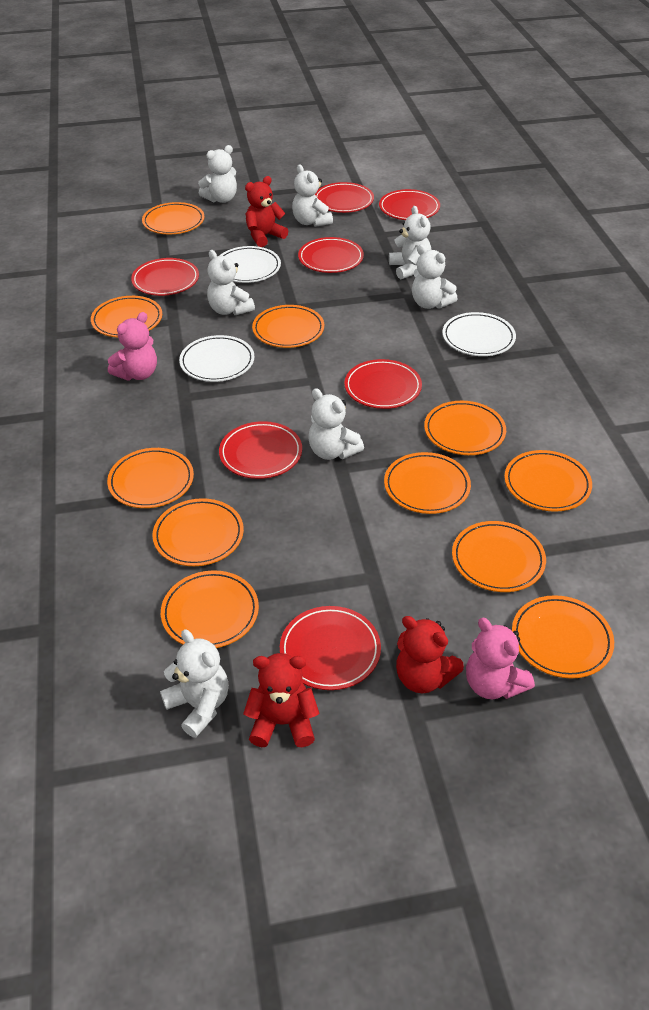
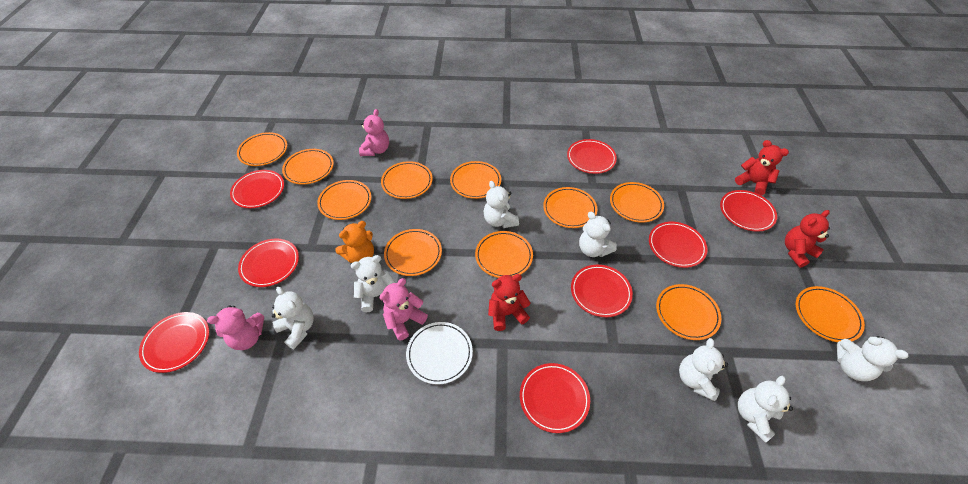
orange teddy bear: 0 -> 1
pink teddy bear: 2 -> 3
red plate: 7 -> 8
white plate: 3 -> 1

